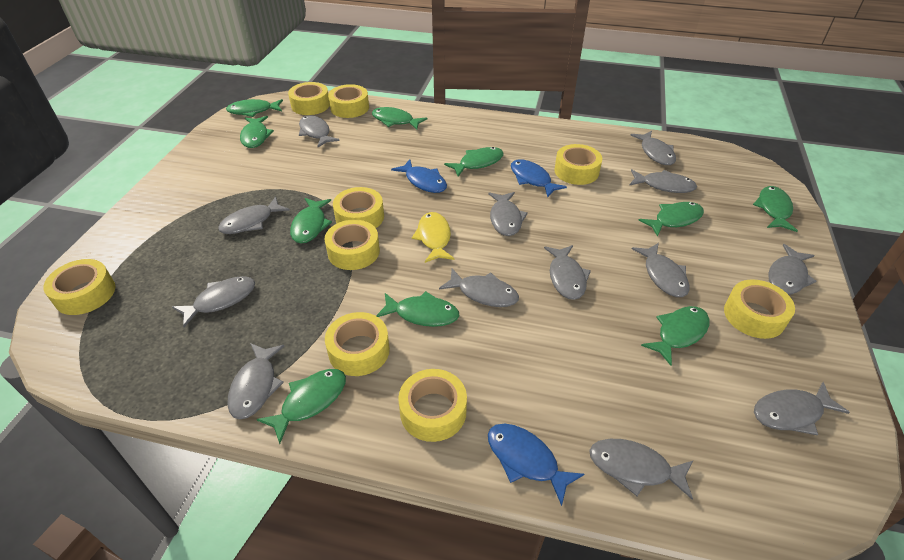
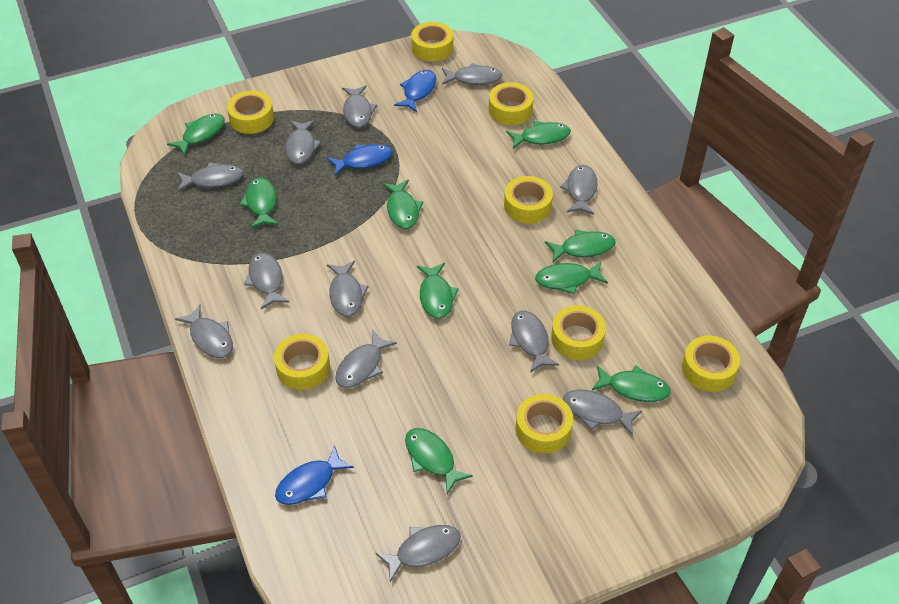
green fish: 10 -> 9
grey fish: 13 -> 12
yellow fish: 1 -> 0
yellow tape: 9 -> 8

